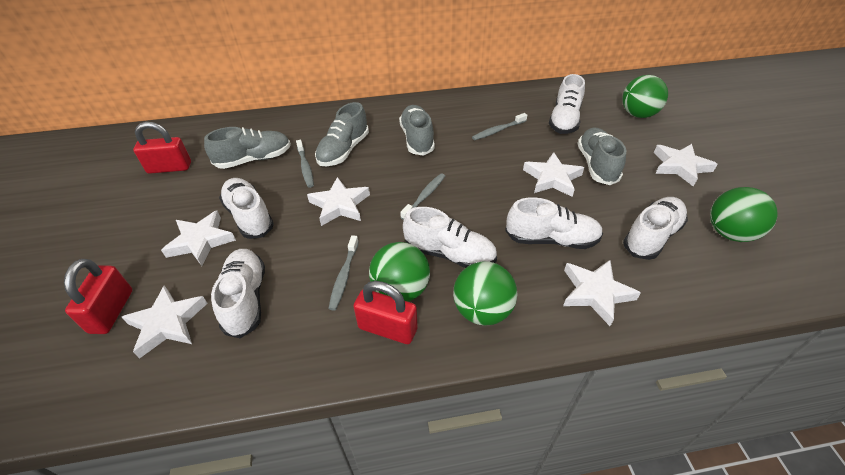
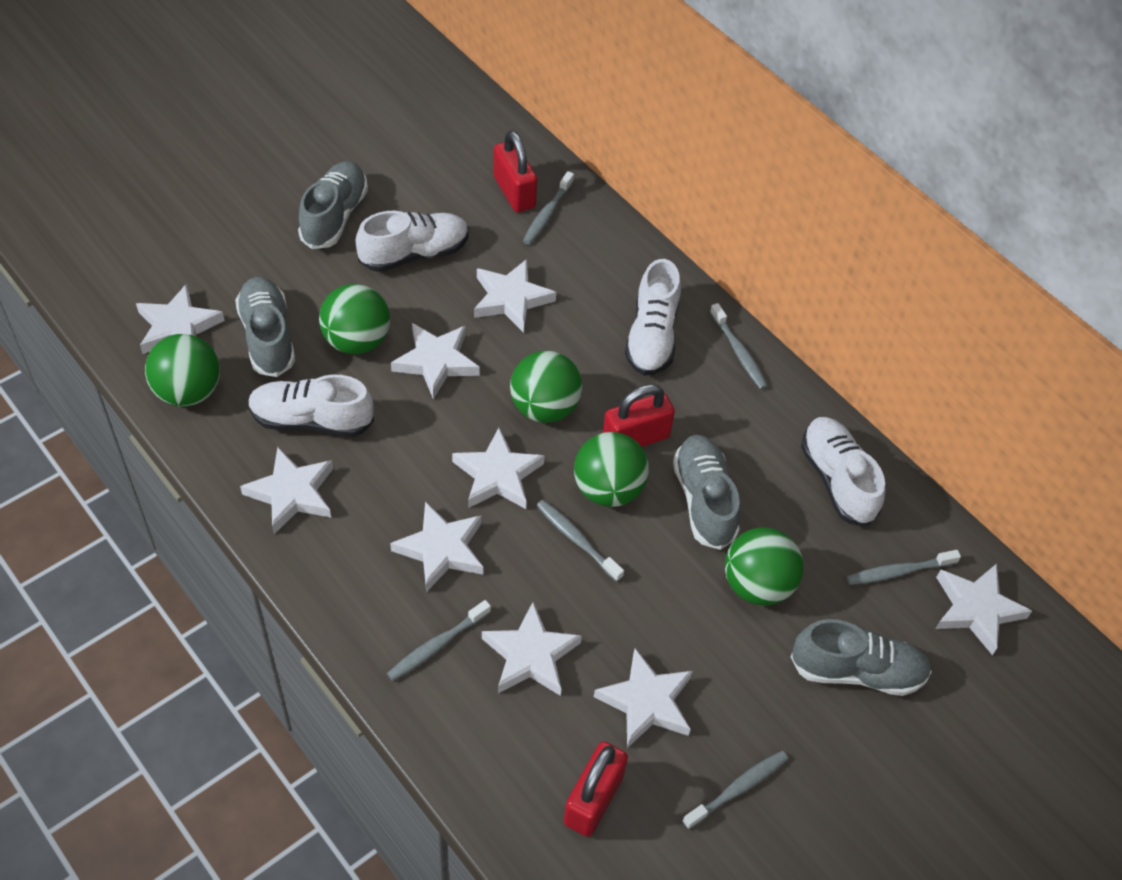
green ball: 4 -> 5
grey toothbrush: 4 -> 6
white shoe: 6 -> 4
white star: 6 -> 9

